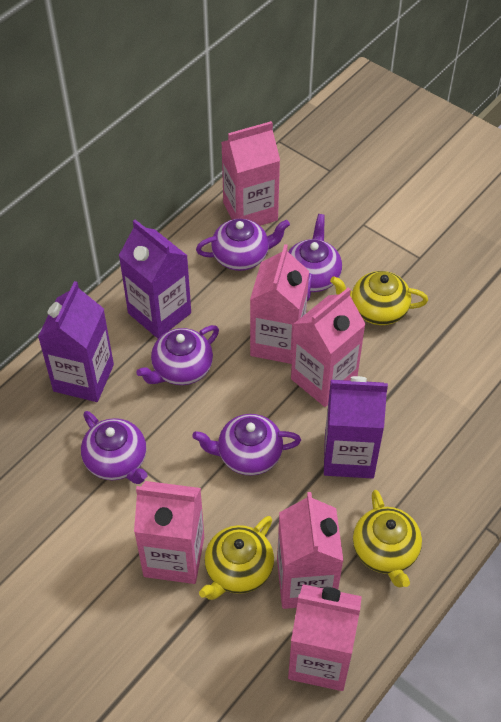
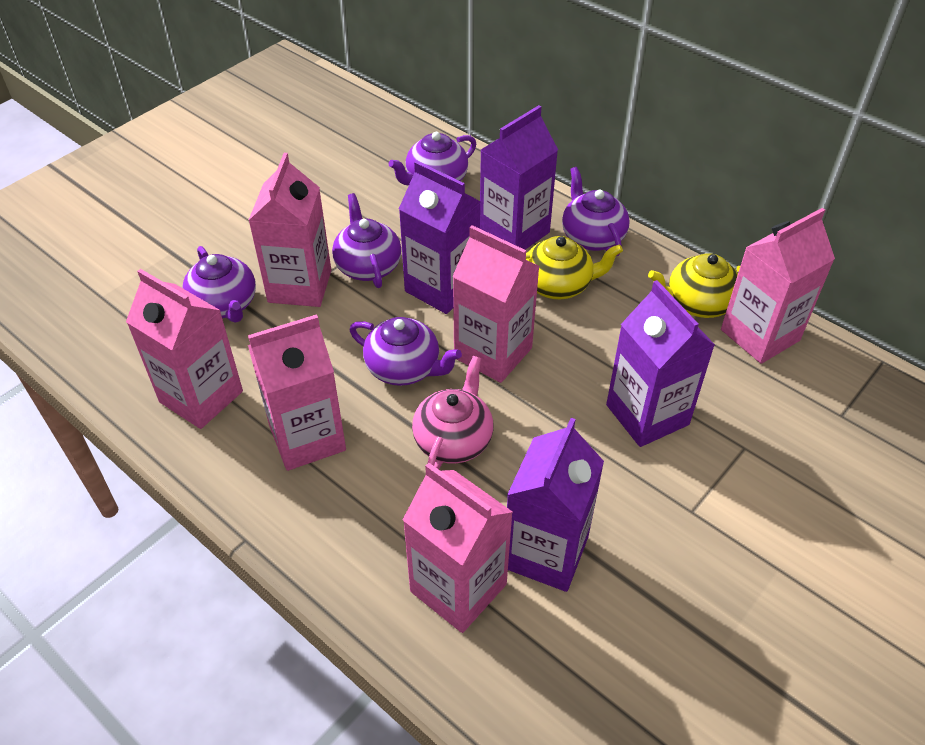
pink teapot: 0 -> 1
purple carton: 3 -> 4
yellow teapot: 3 -> 2

